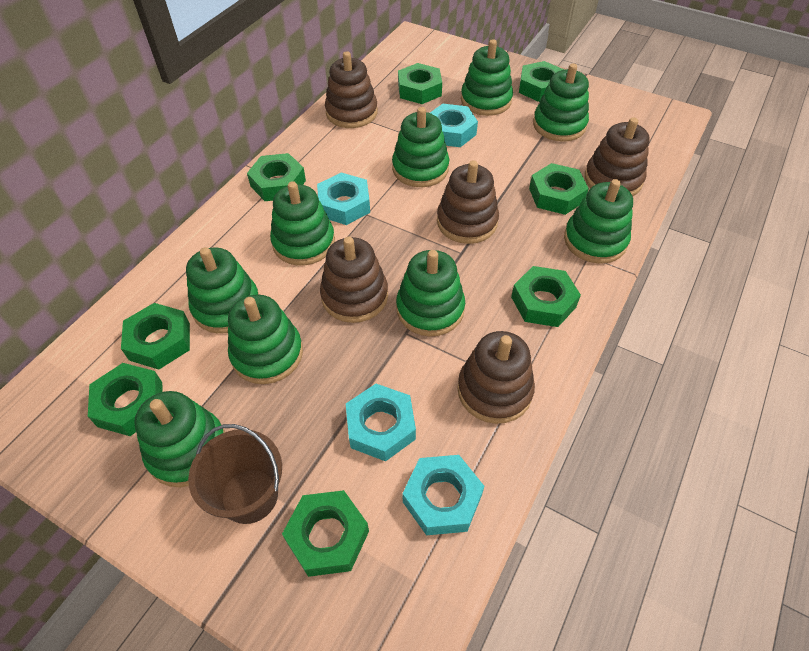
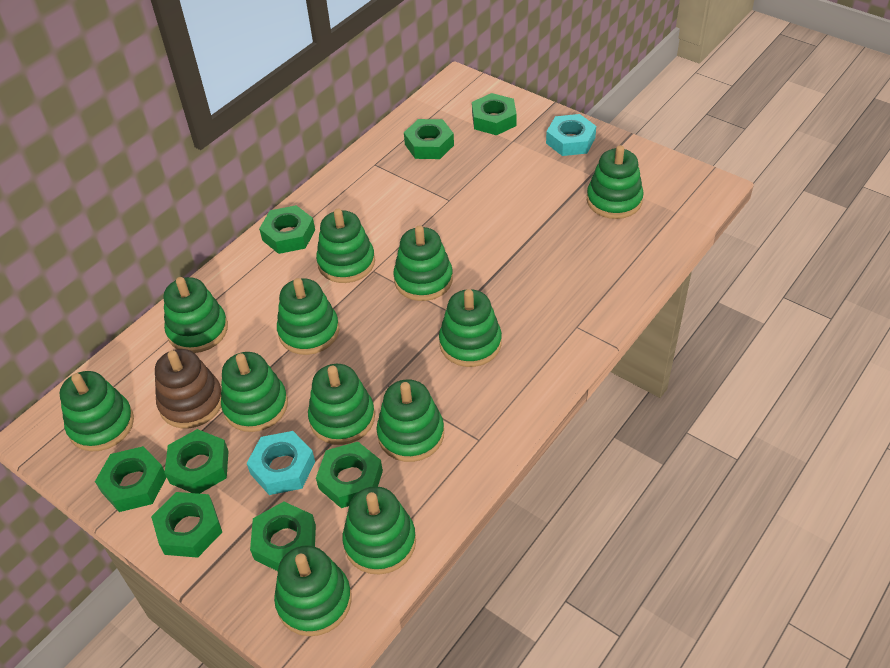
brown bucket: 1 -> 0
brown stacking toy: 5 -> 1
green stacking toy: 9 -> 12
turquoise nut: 4 -> 2

